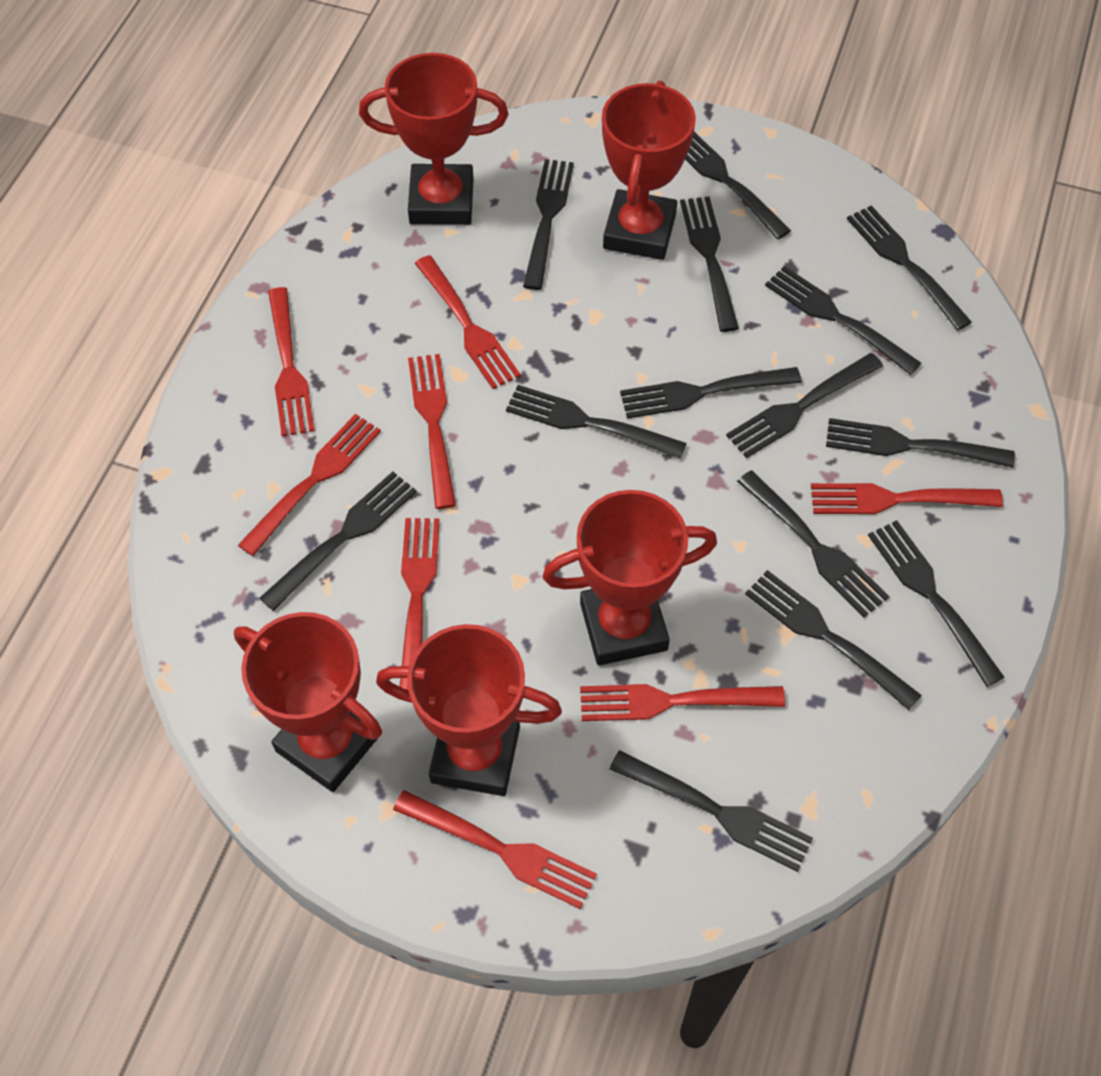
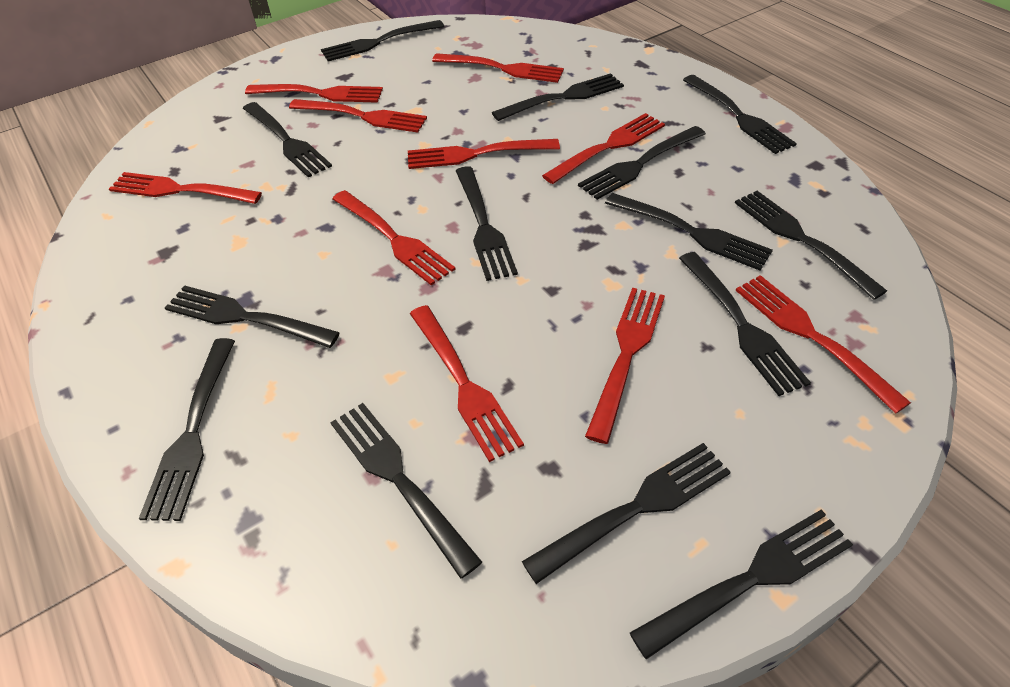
red fork: 8 -> 10
red trophy: 5 -> 0

